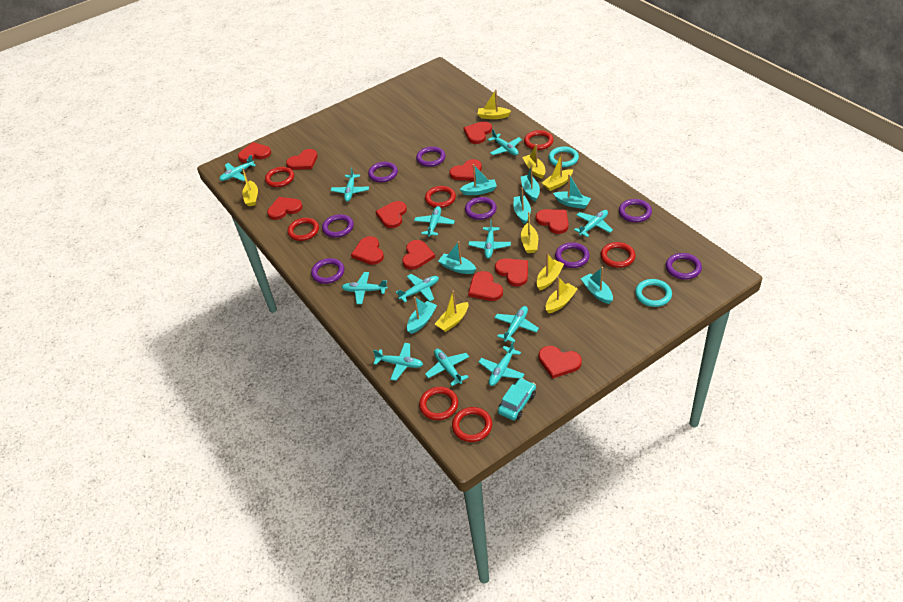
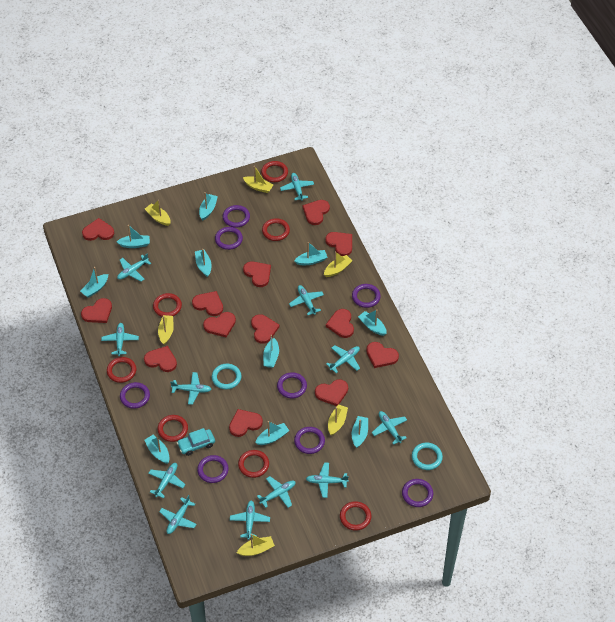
red heart: 12 -> 13
turquoise boat: 7 -> 10
yellow boat: 8 -> 6

